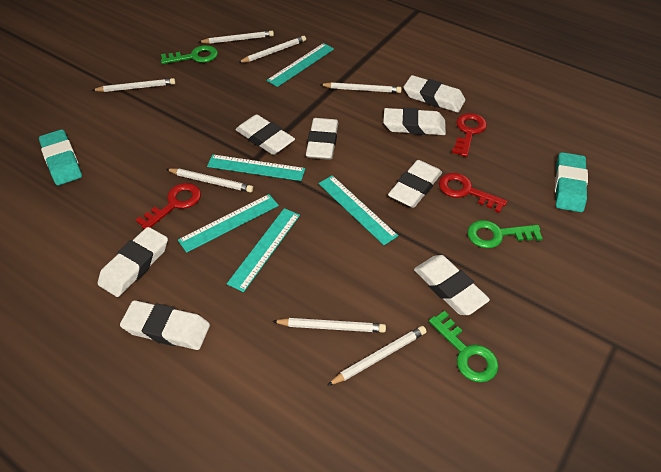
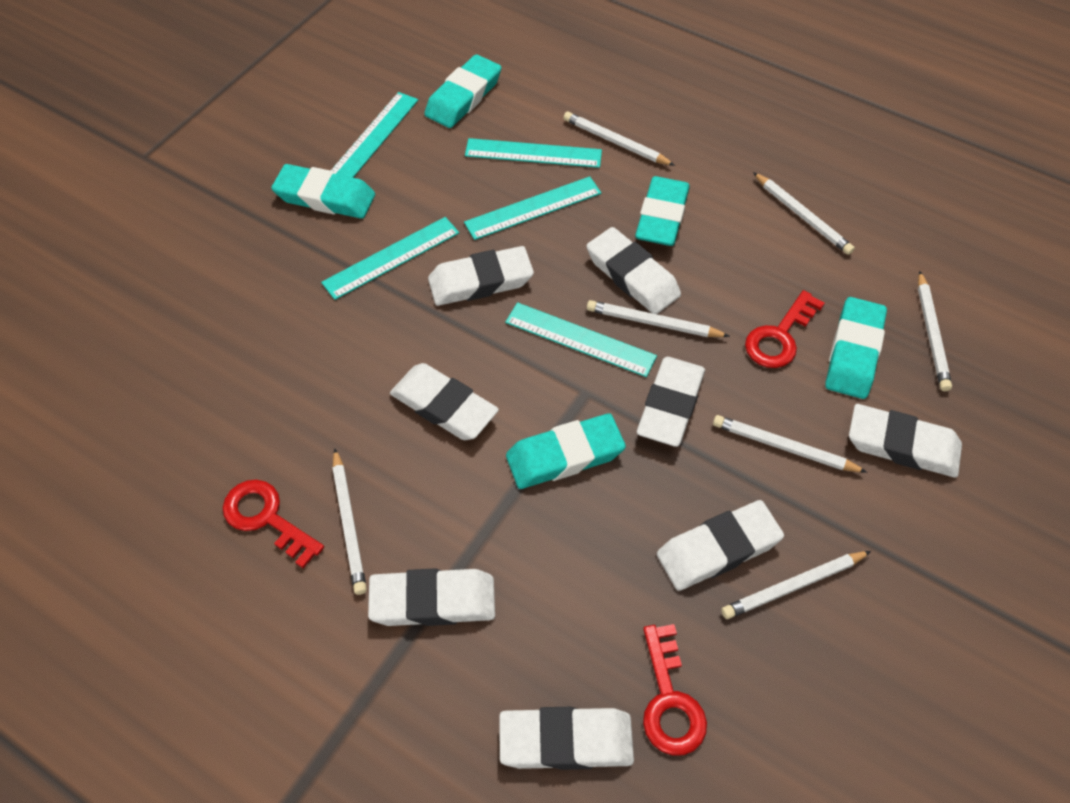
green key: 3 -> 0
turquoise eraser: 2 -> 5

